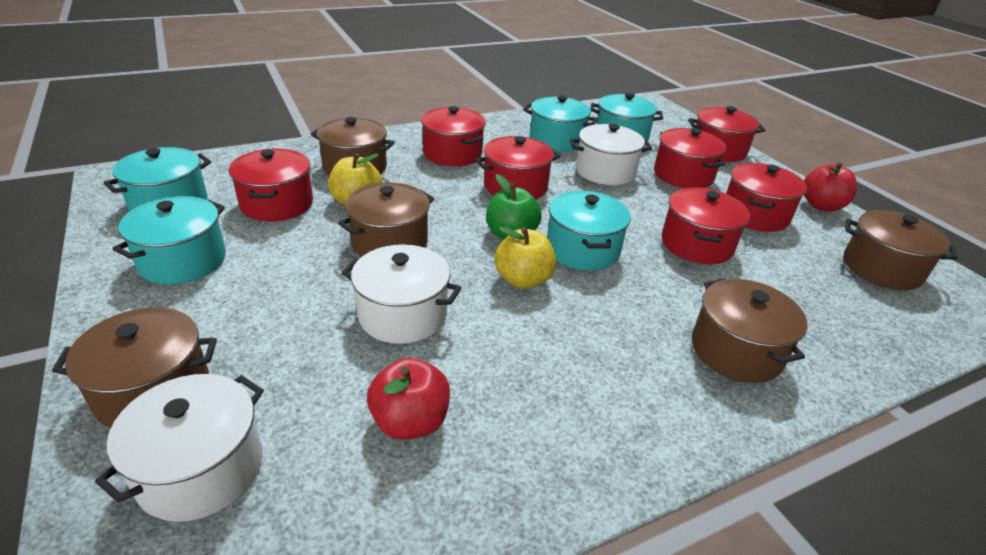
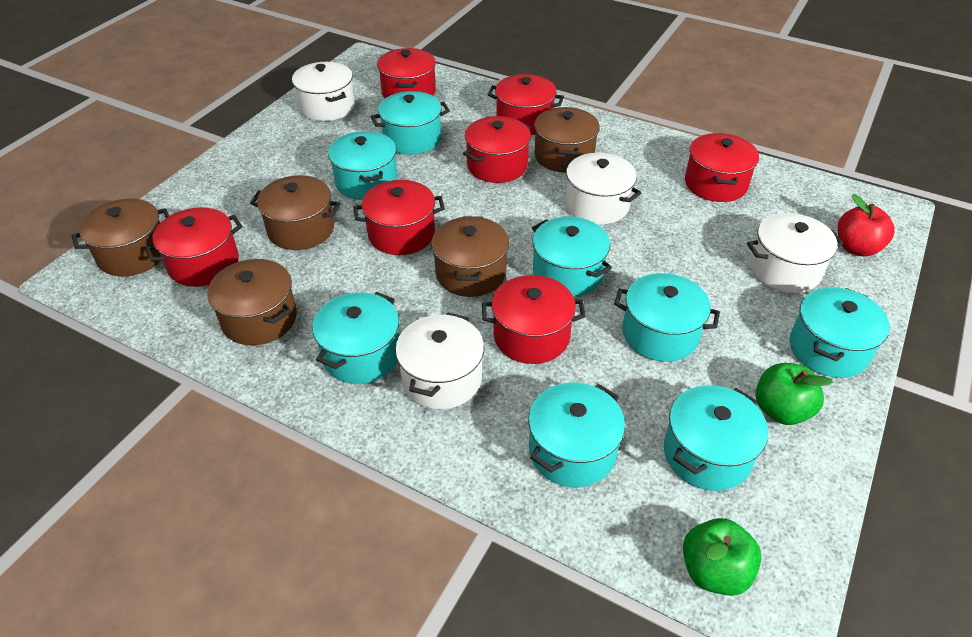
green apple: 1 -> 2
red apple: 2 -> 1
turquoise pot: 5 -> 8
white pot: 3 -> 4
yellow apple: 2 -> 0

